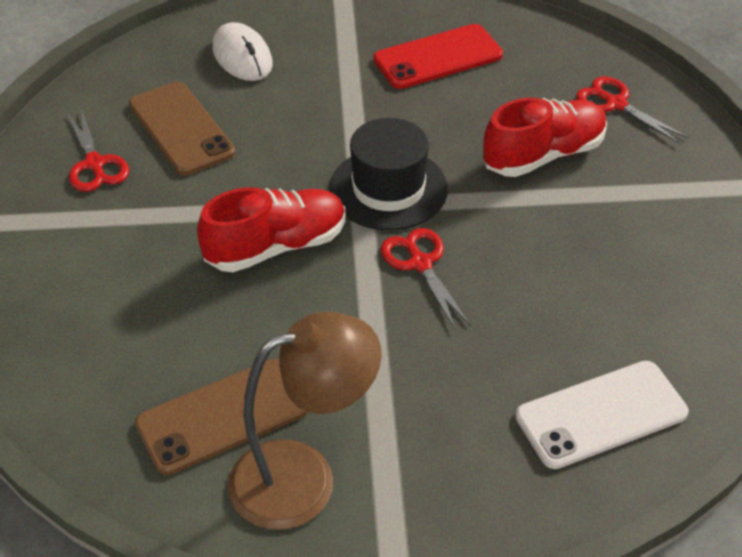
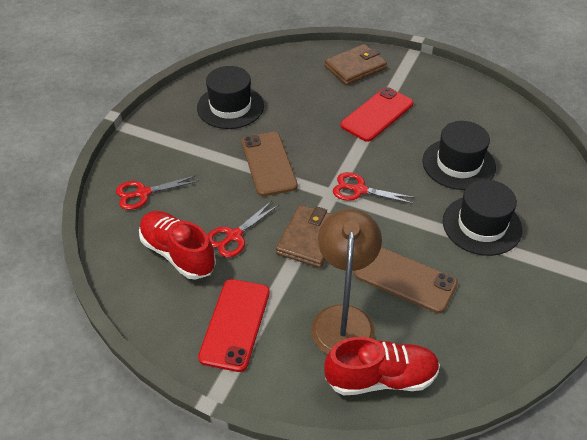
black hat: 1 -> 3
brown wallet: 0 -> 2
red phone: 1 -> 2
white mouse: 1 -> 0
white phone: 1 -> 0

